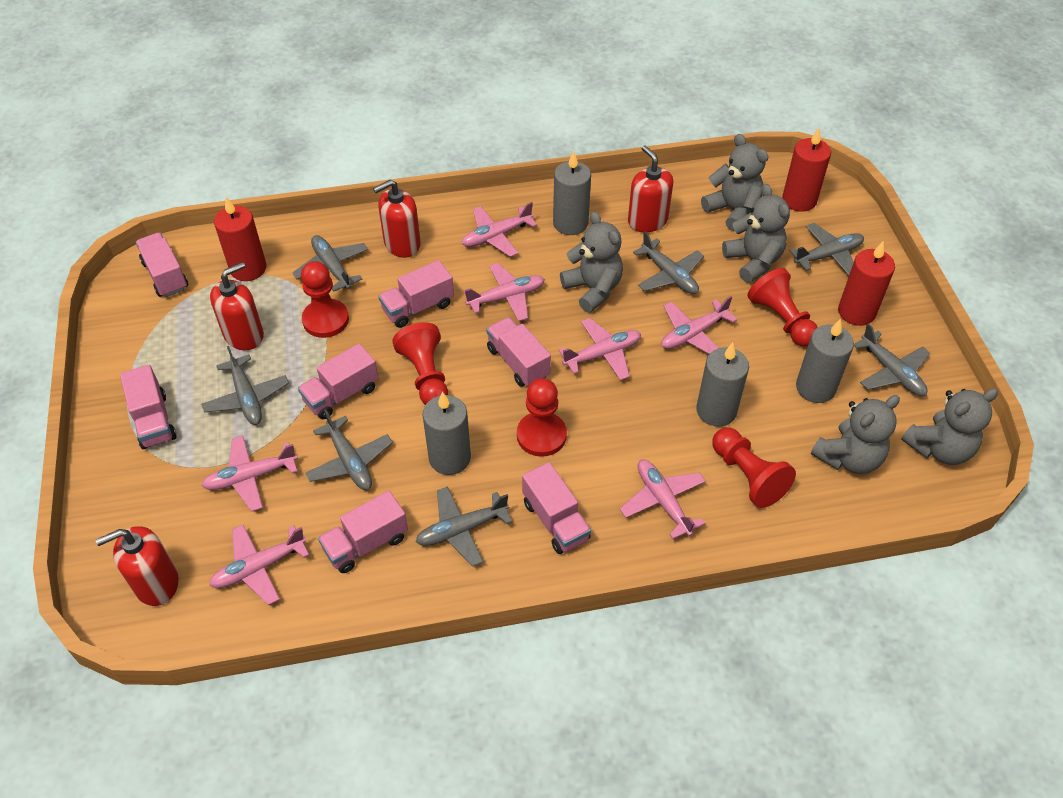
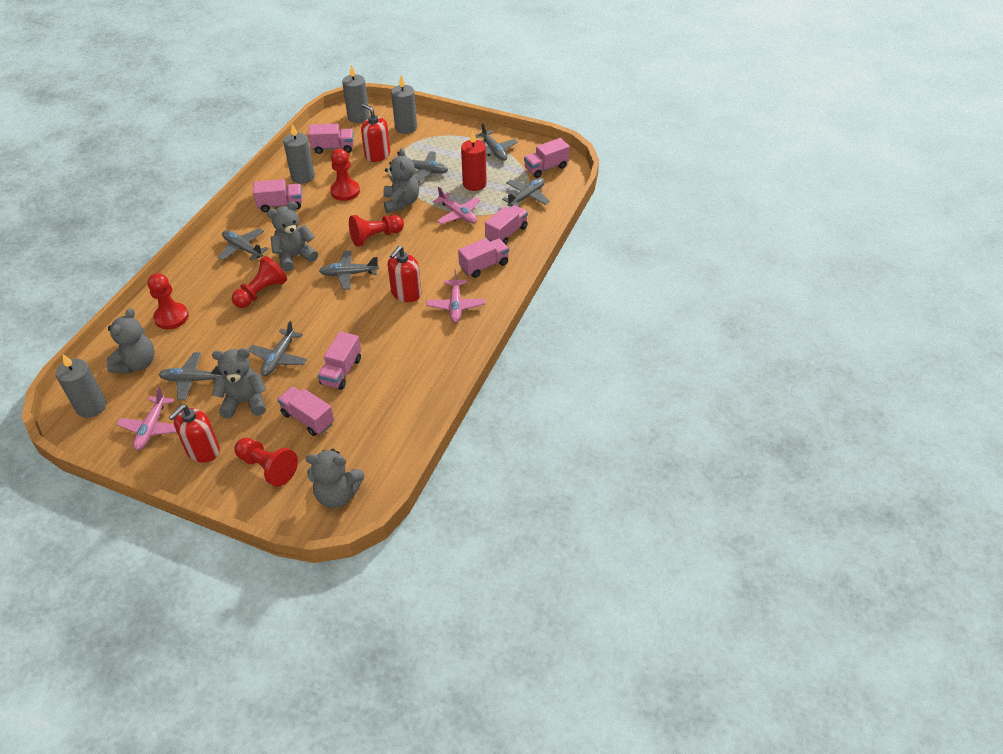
pink plane: 7 -> 3
red candle: 3 -> 1
red soap dispenser: 4 -> 3

